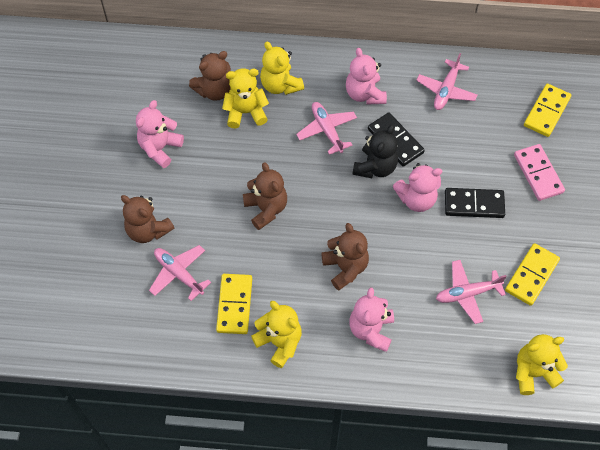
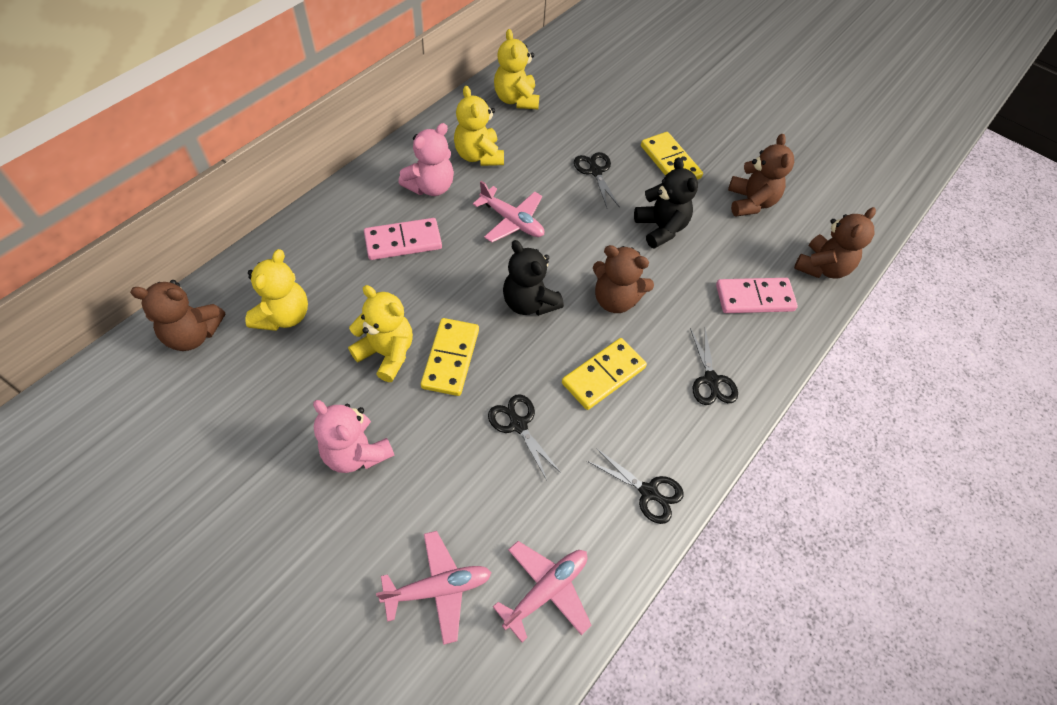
black domino: 2 -> 0
black scissors: 0 -> 4
black teddy bear: 1 -> 2
pink domino: 1 -> 2
pink plane: 4 -> 3
pink teddy bear: 4 -> 2

